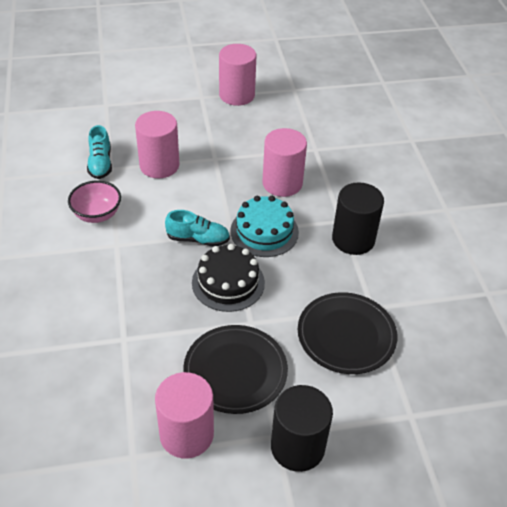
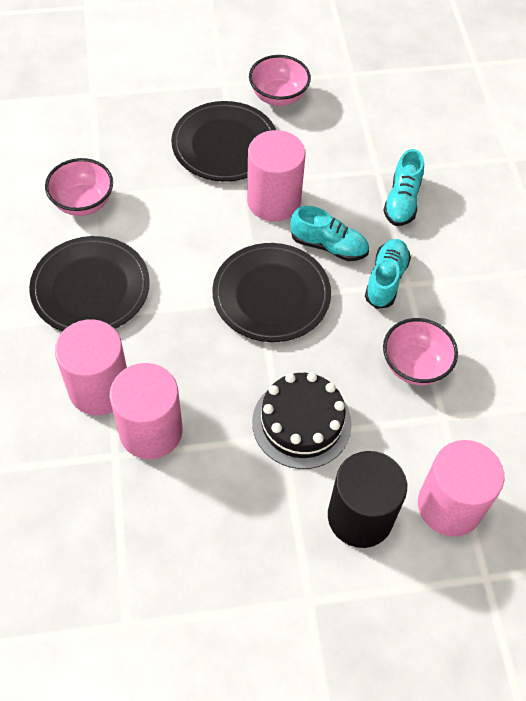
black cylinder: 2 -> 1
black plate: 2 -> 3
pink bowl: 1 -> 3
turquoise cake: 1 -> 0
turquoise shoe: 2 -> 3

